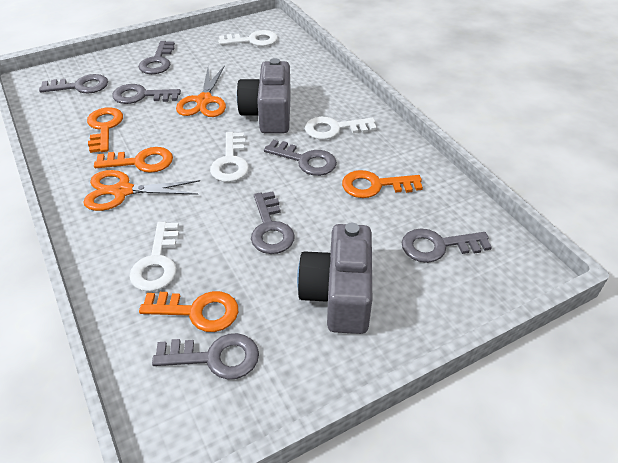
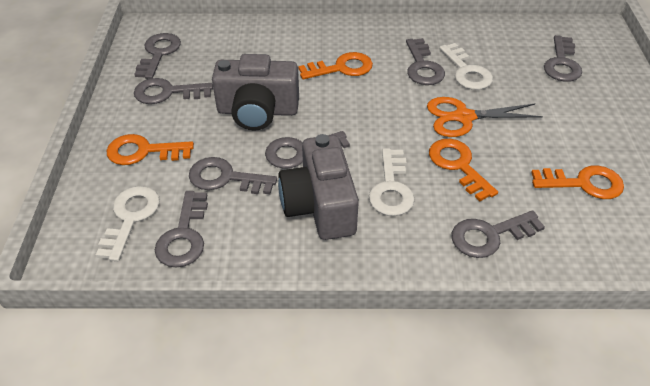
grey key: 7 -> 8
orange scissors: 2 -> 1
white key: 4 -> 3

